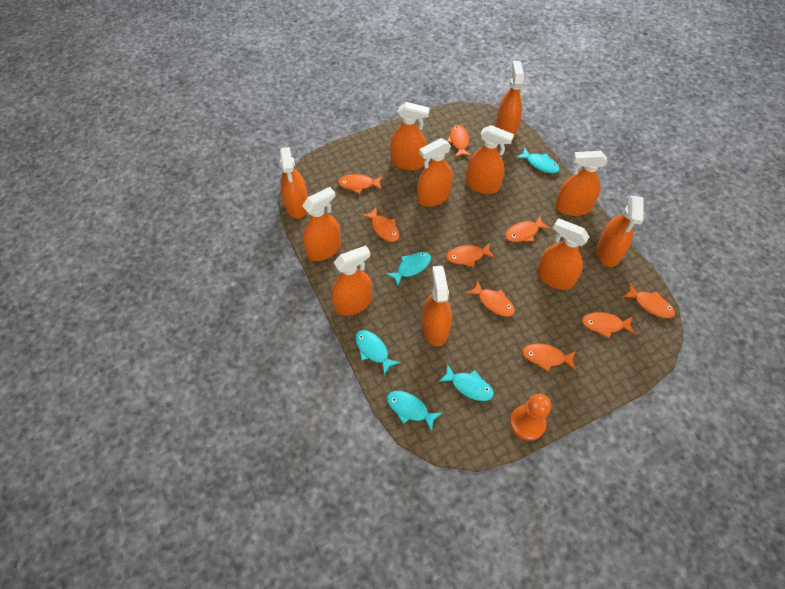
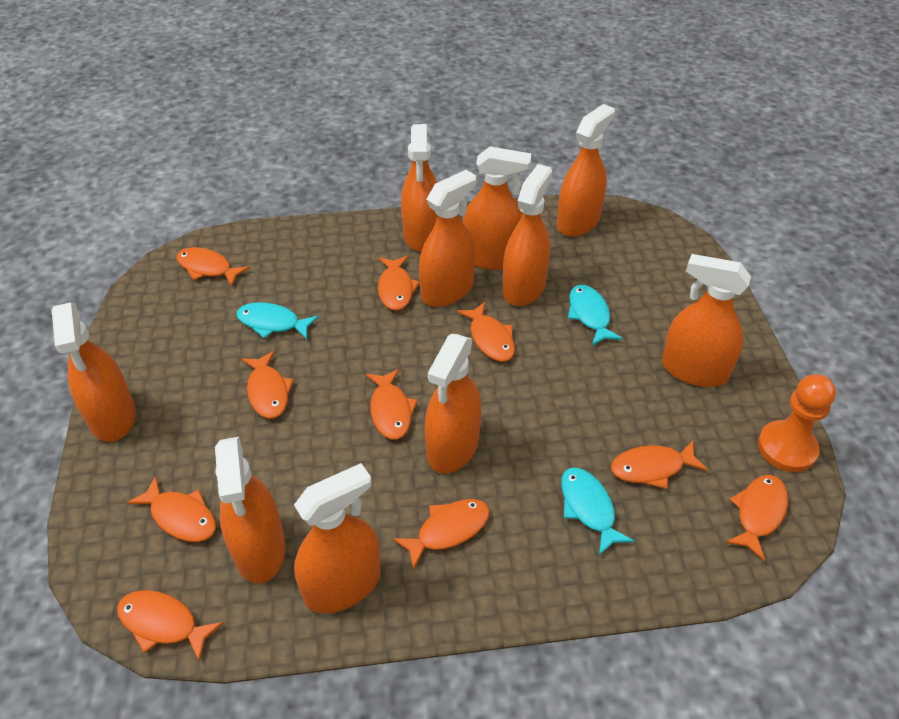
orange fish: 9 -> 10
orange spray bottle: 11 -> 10
turquoise fish: 5 -> 3

